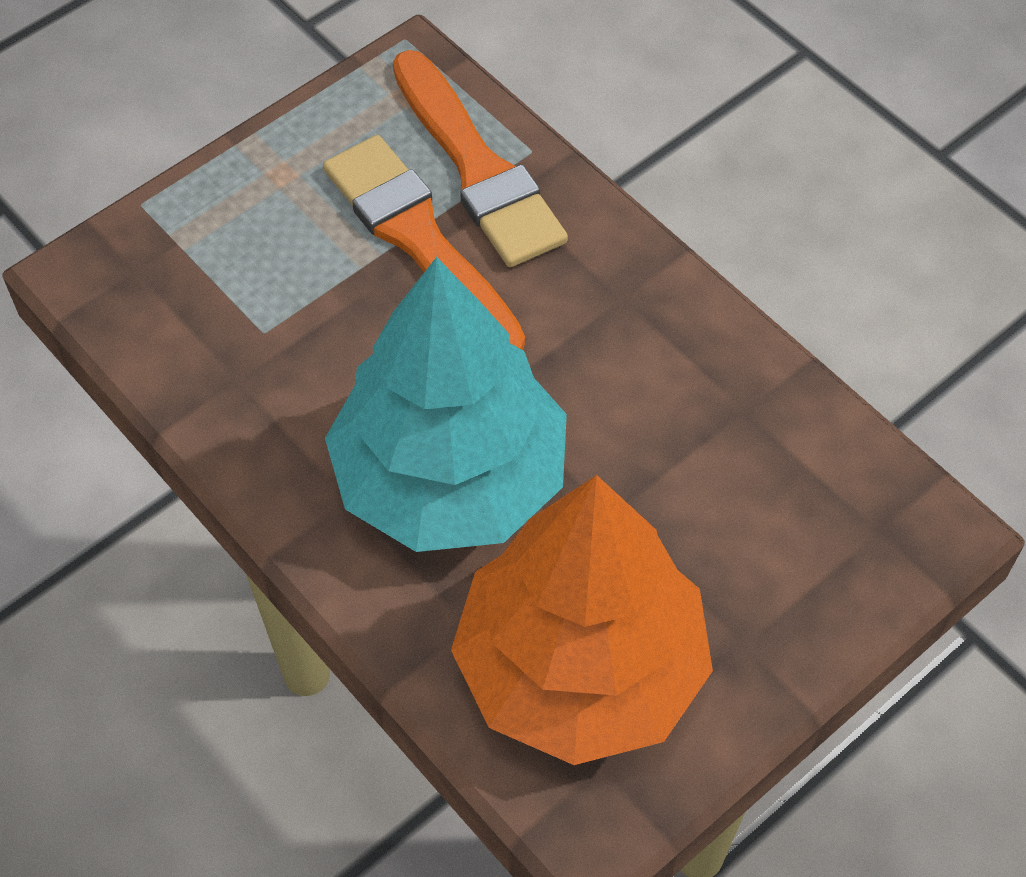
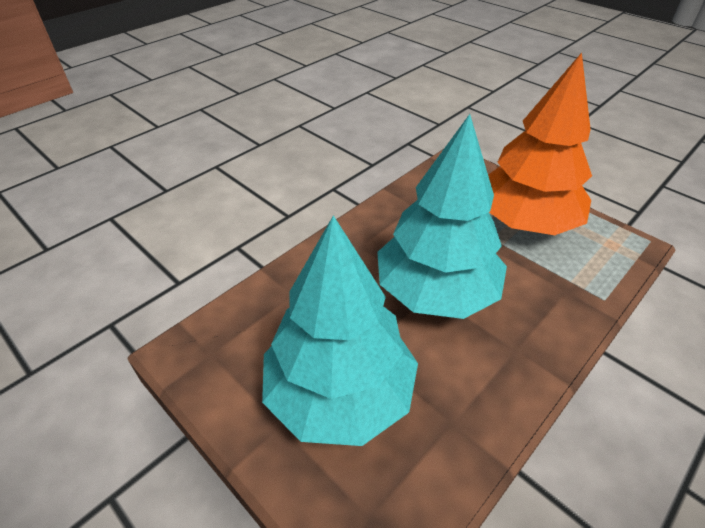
orange brush: 2 -> 0
turquoise tree: 1 -> 2

